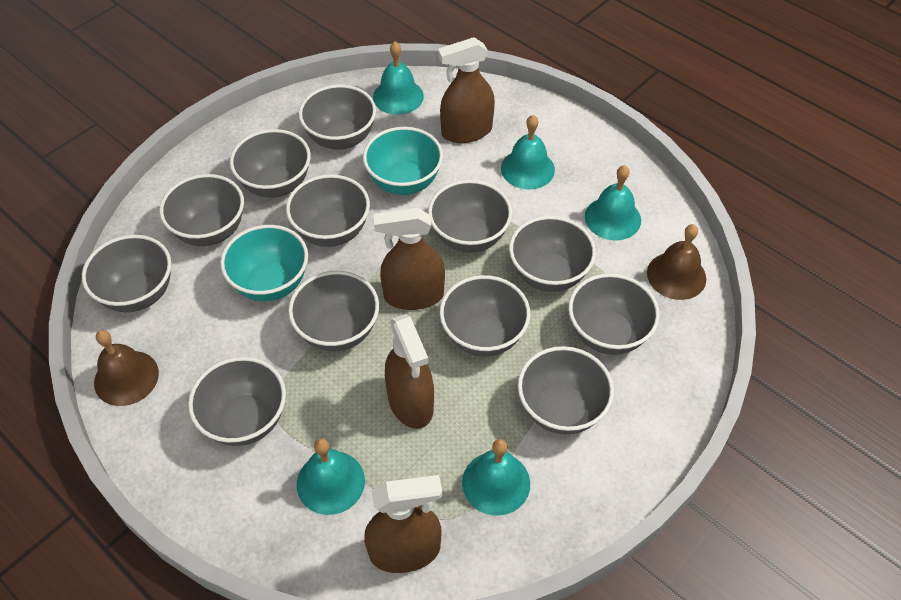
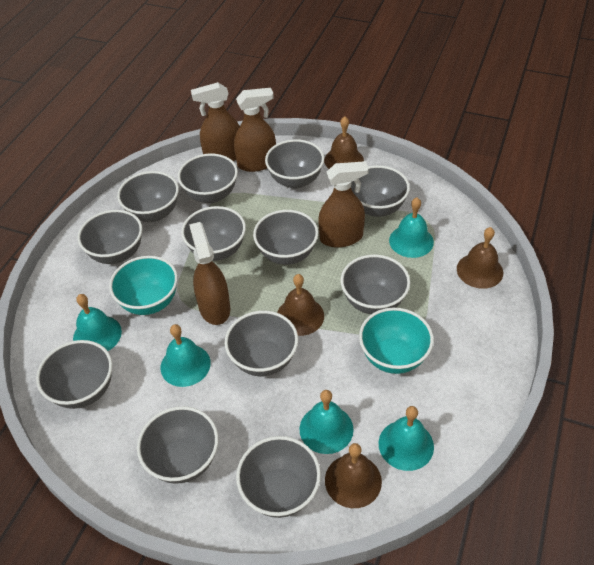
brown bell: 2 -> 4

